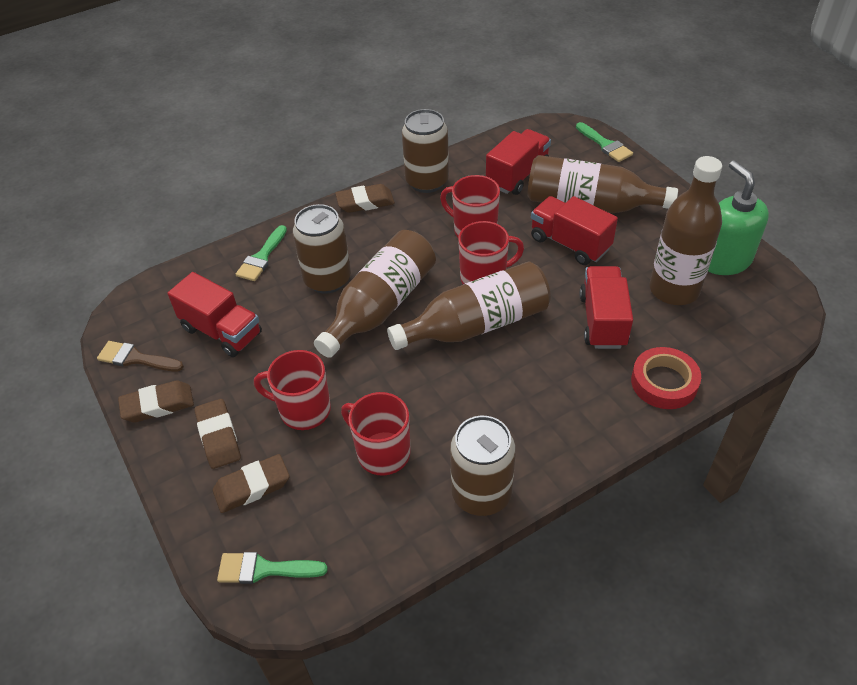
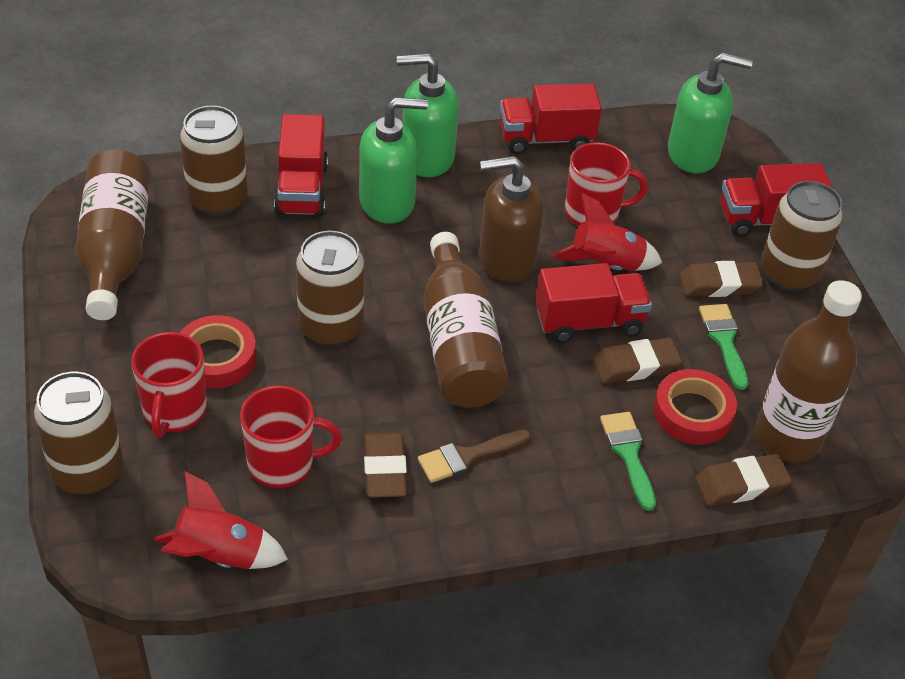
brown bottle: 4 -> 3
brown can: 3 -> 4
brown soap dispenser: 0 -> 1
green brush: 3 -> 2
green soap dispenser: 1 -> 3
red mug: 4 -> 3
red rocket: 0 -> 2
red tape: 1 -> 2

